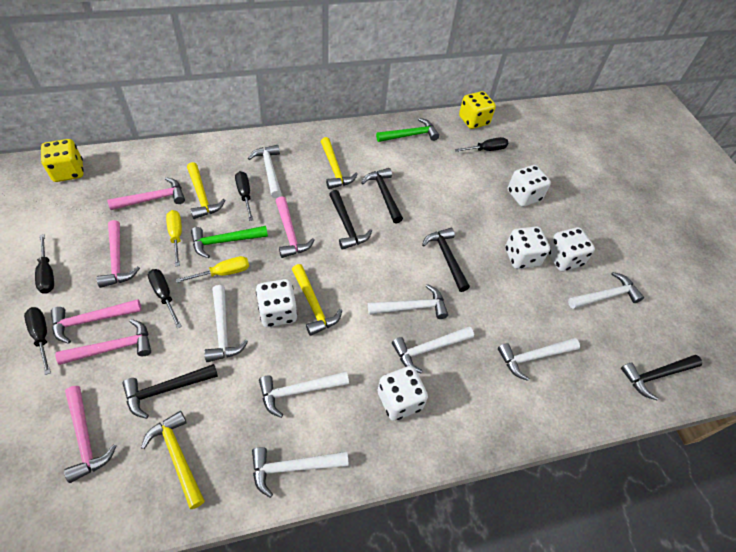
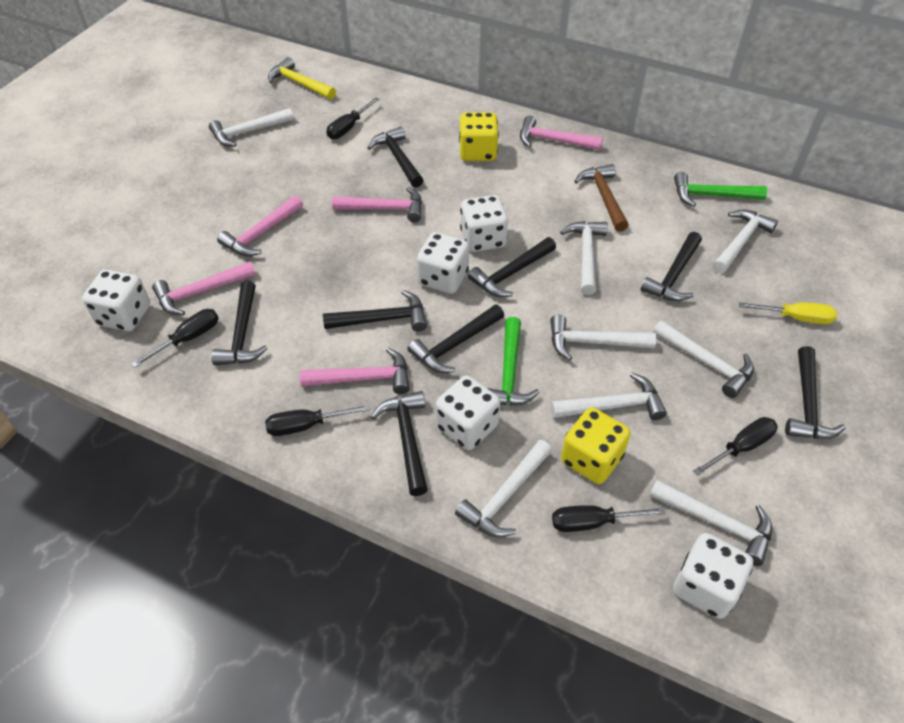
black hammer: 5 -> 8
brown hammer: 0 -> 1
pink hammer: 6 -> 5
yellow hammer: 4 -> 1
yellow screwdriver: 2 -> 1

